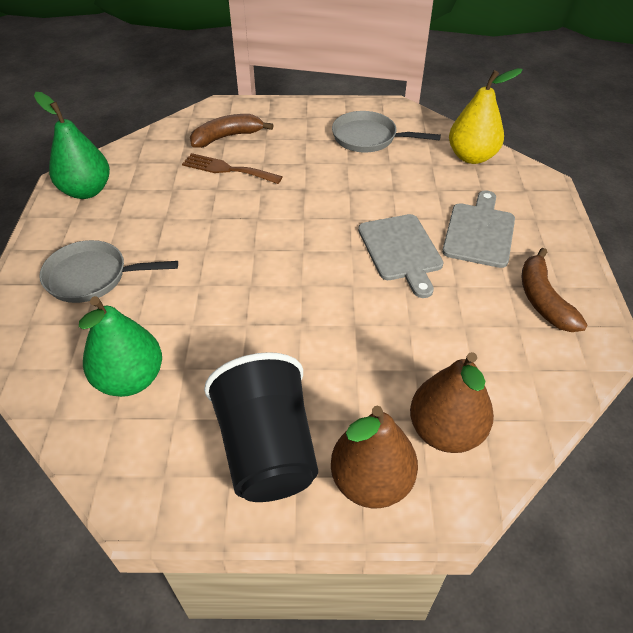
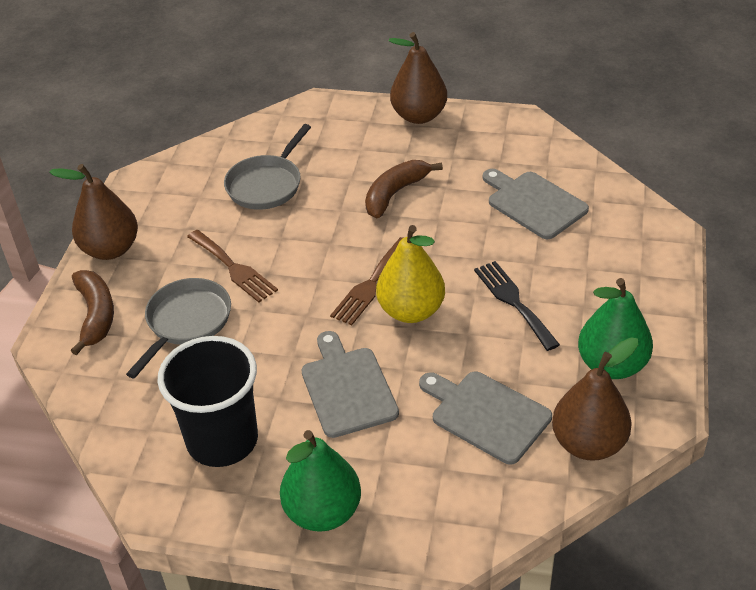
black fork: 0 -> 1
brown fork: 1 -> 2
brown pear: 2 -> 3
grey cutting board: 2 -> 3

